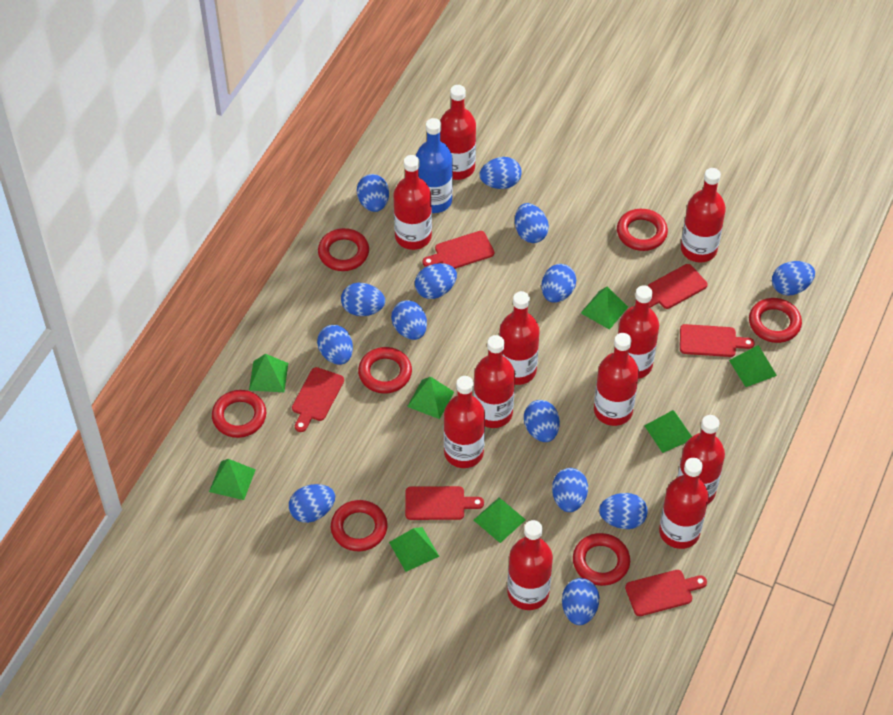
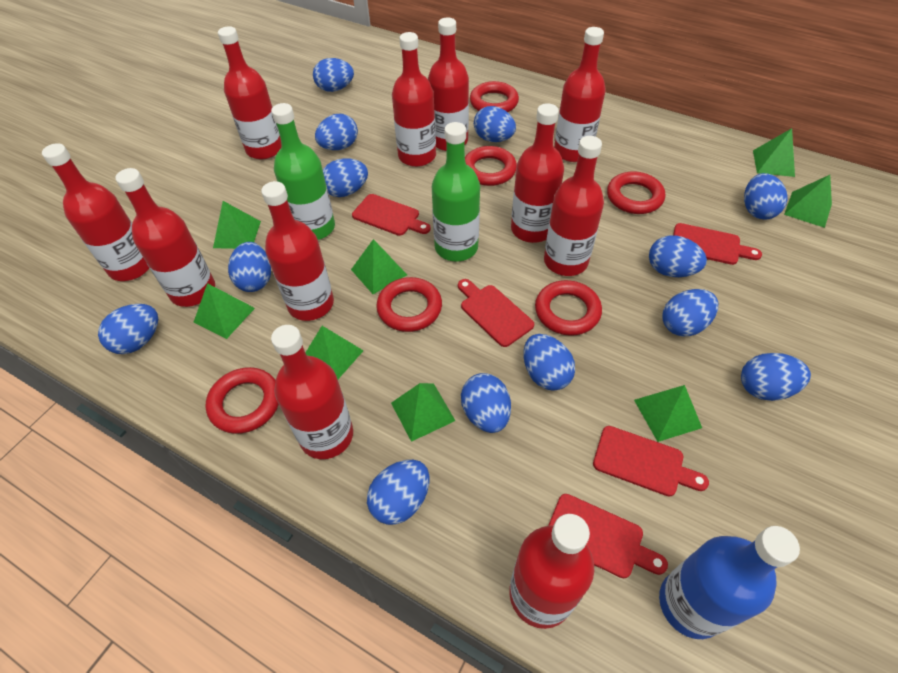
blue egg: 14 -> 13
green bottle: 0 -> 2
red cutting board: 6 -> 5
red ring: 7 -> 6

